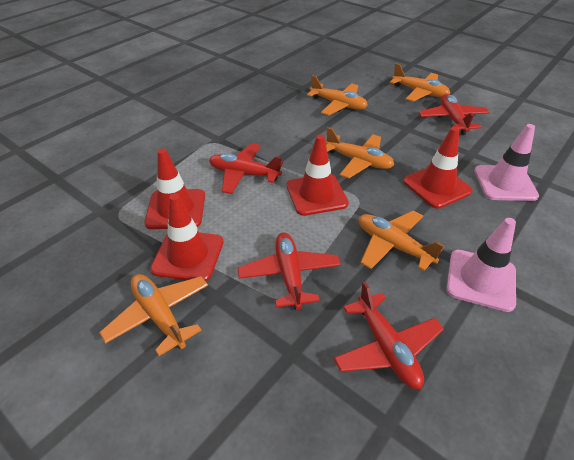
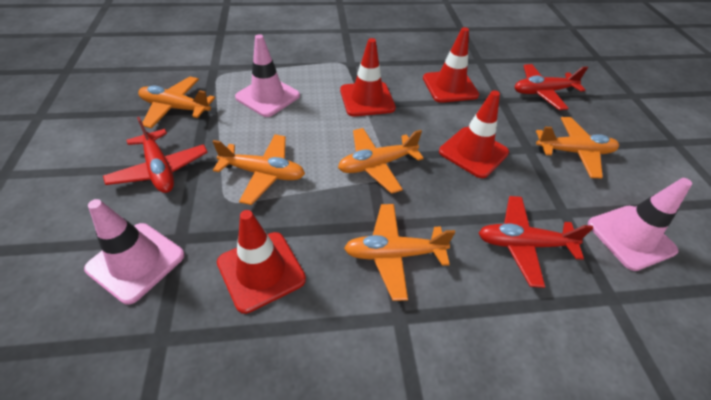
pink traffic cone: 2 -> 3
red plane: 4 -> 3

